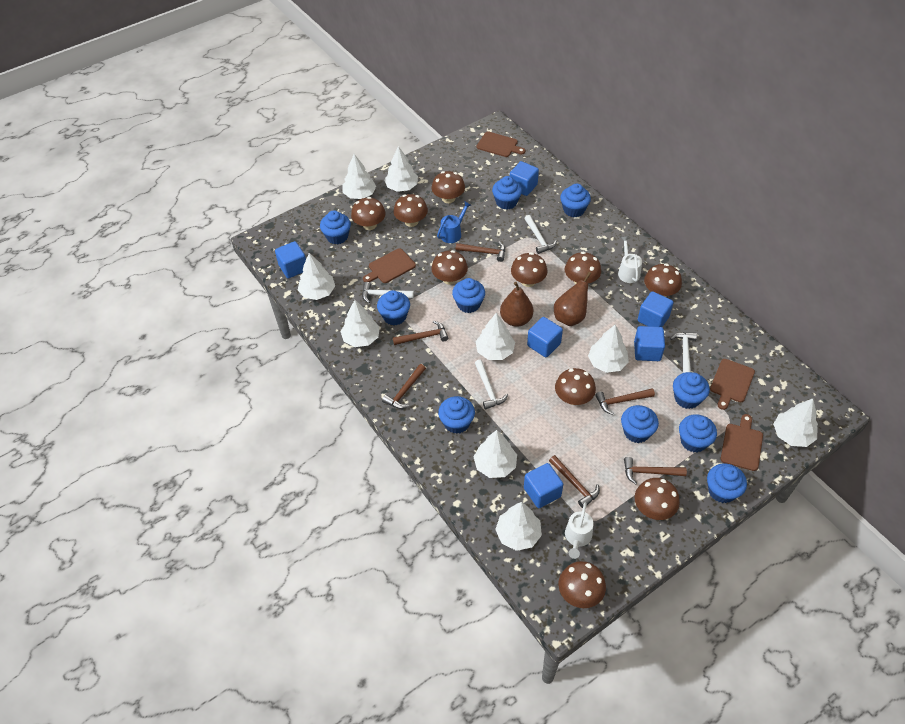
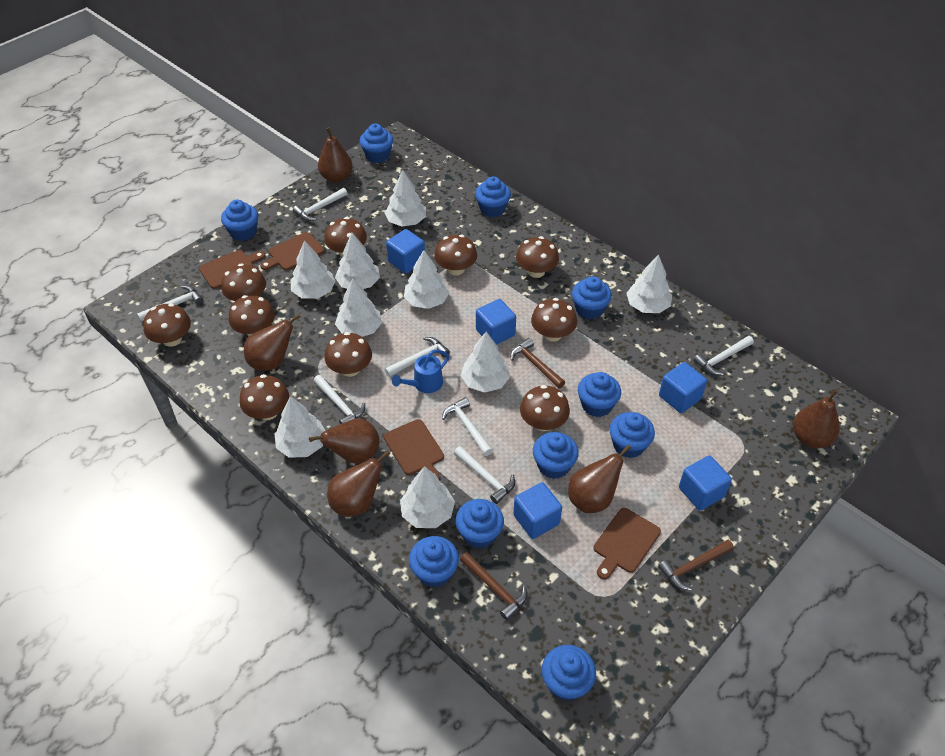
blue cube: 6 -> 5
brown hammer: 6 -> 3
brown pear: 2 -> 6
white hammer: 4 -> 7
white watering can: 2 -> 0

